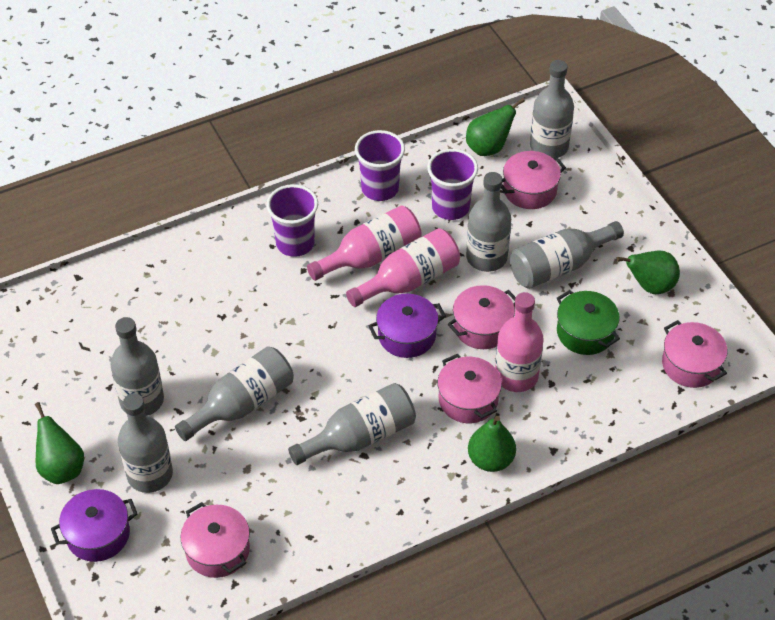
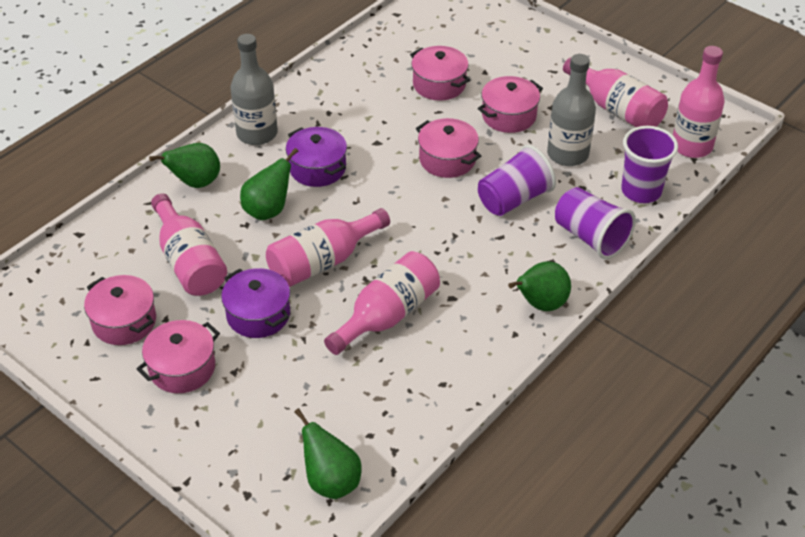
green pot: 1 -> 0
grey bottle: 7 -> 2
pink bottle: 3 -> 5

